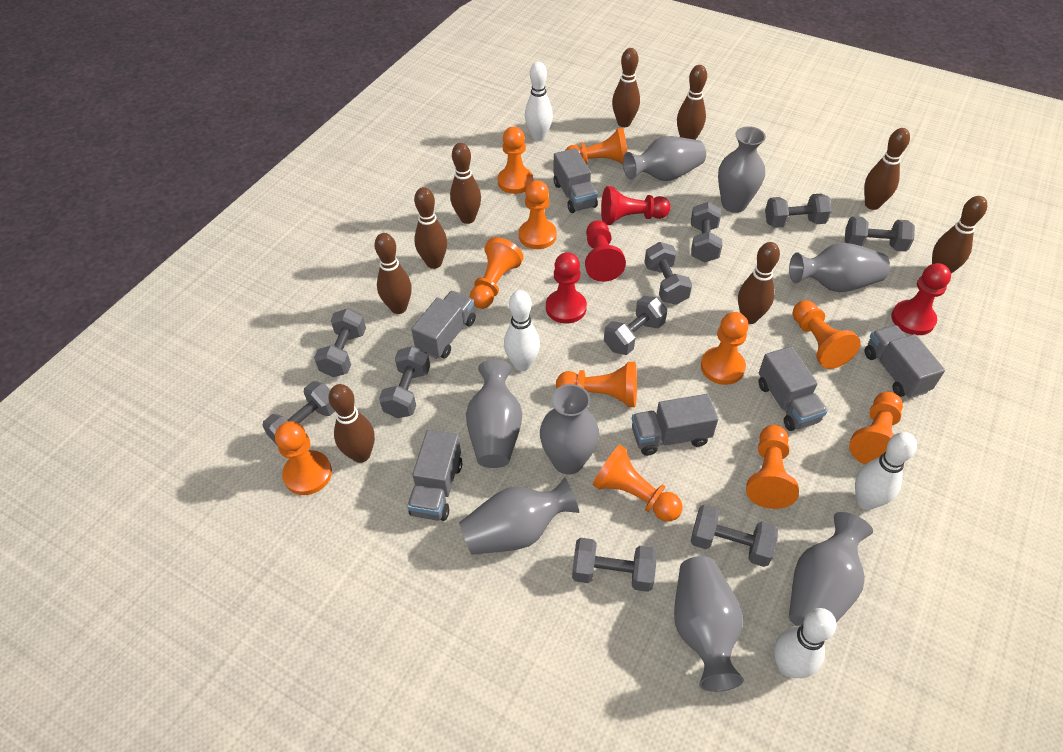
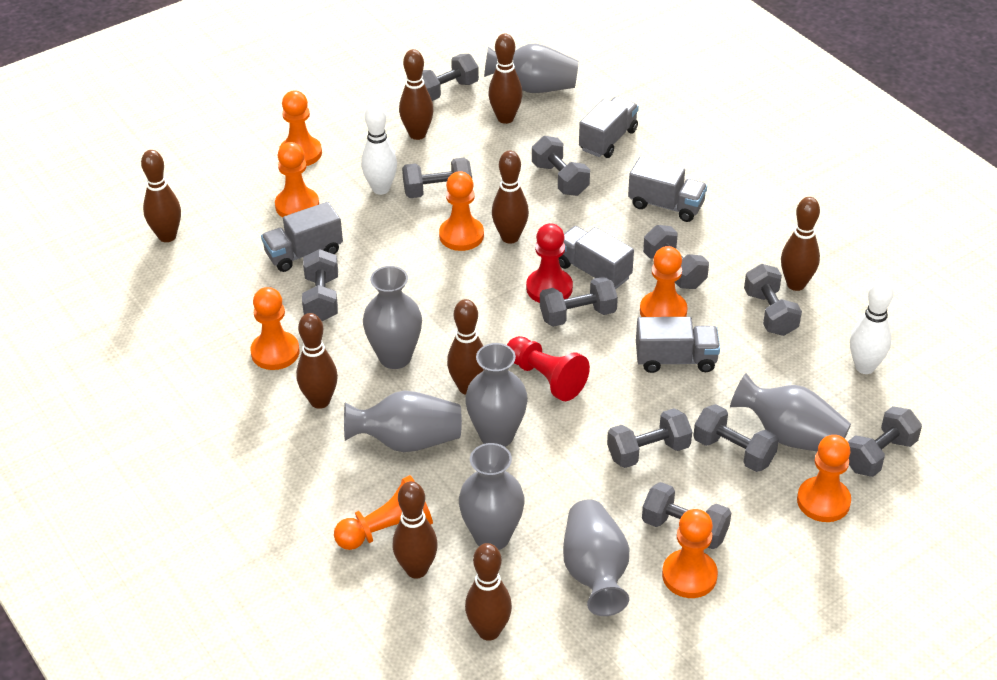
grey dumbbell: 10 -> 11
grey truck: 6 -> 5
grey vase: 8 -> 7
orange pawn: 11 -> 8
red pawn: 4 -> 2
white bowling pin: 4 -> 2

